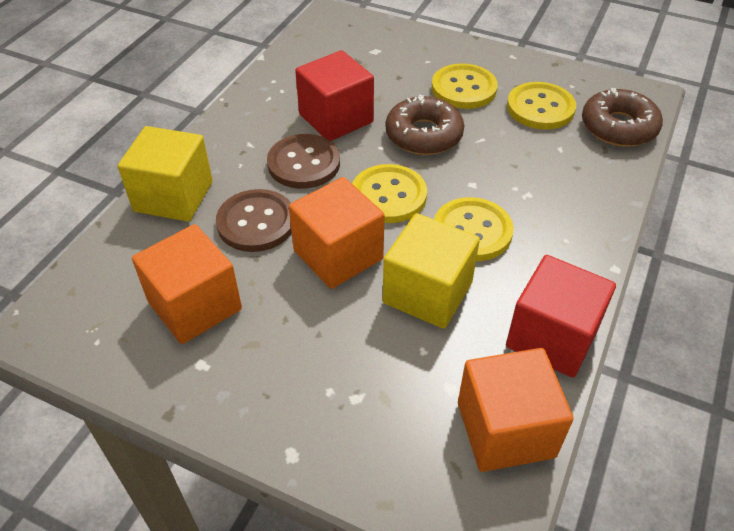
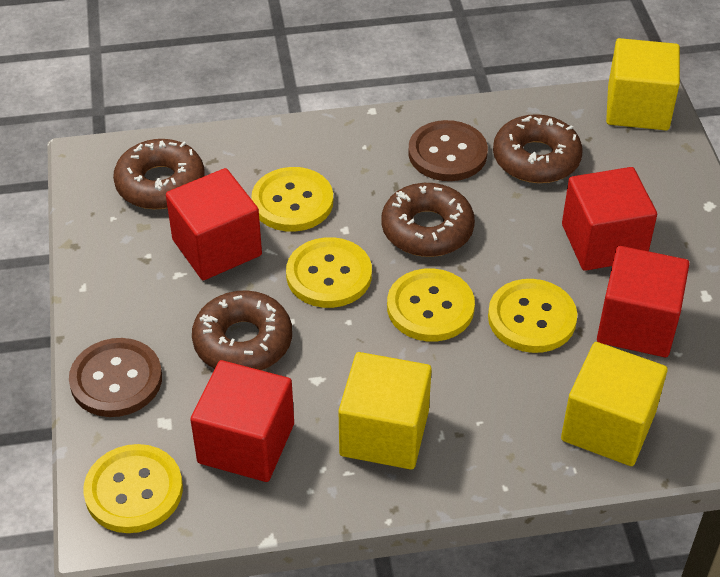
brown donut: 2 -> 4
orange cube: 3 -> 0
red cube: 2 -> 4
yellow button: 4 -> 5
yellow cube: 2 -> 3

